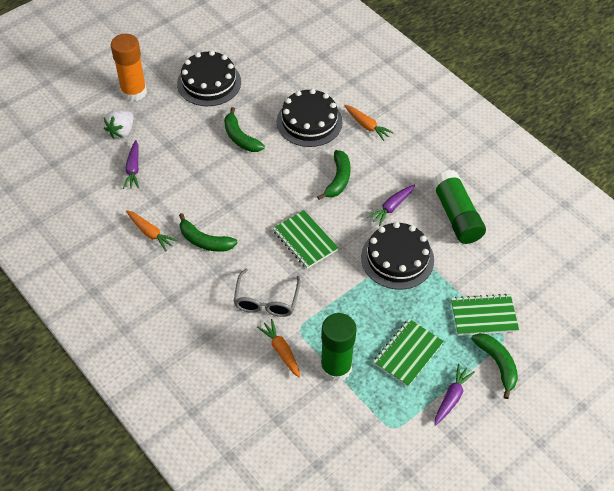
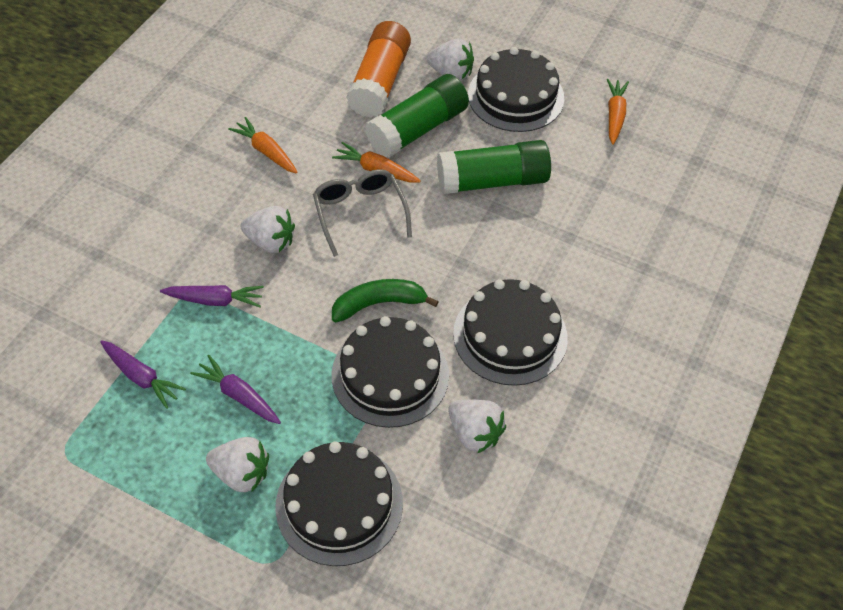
black cake: 3 -> 4
green banana: 4 -> 1
green notebook: 3 -> 0
white strawberry: 1 -> 4

